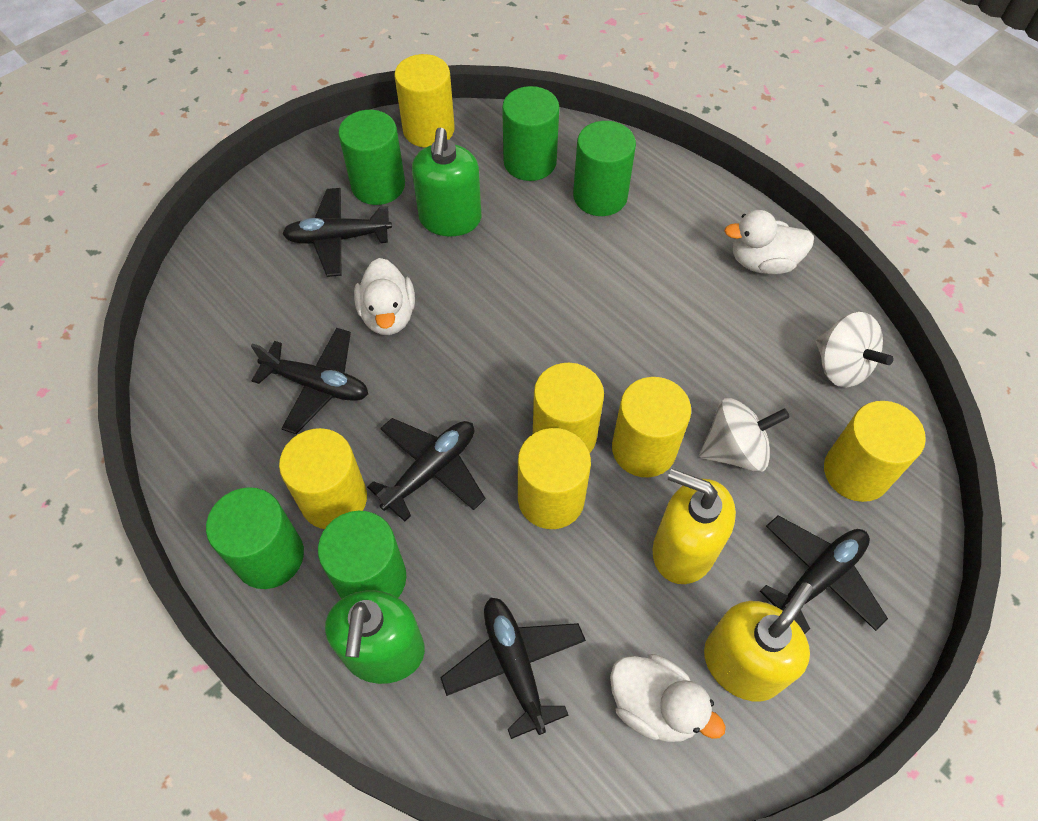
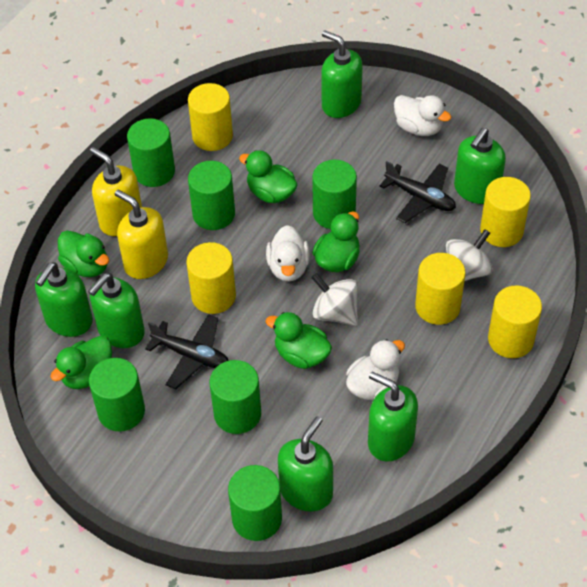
black plane: 5 -> 2
green cylinder: 5 -> 6
green duck: 0 -> 5
green soap dispenser: 2 -> 6
yellow cylinder: 6 -> 5

